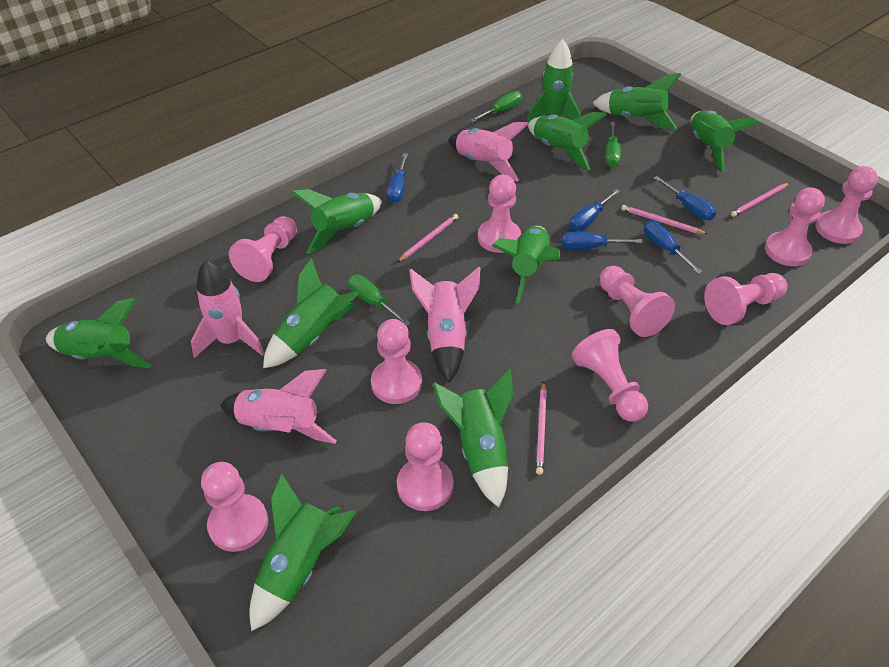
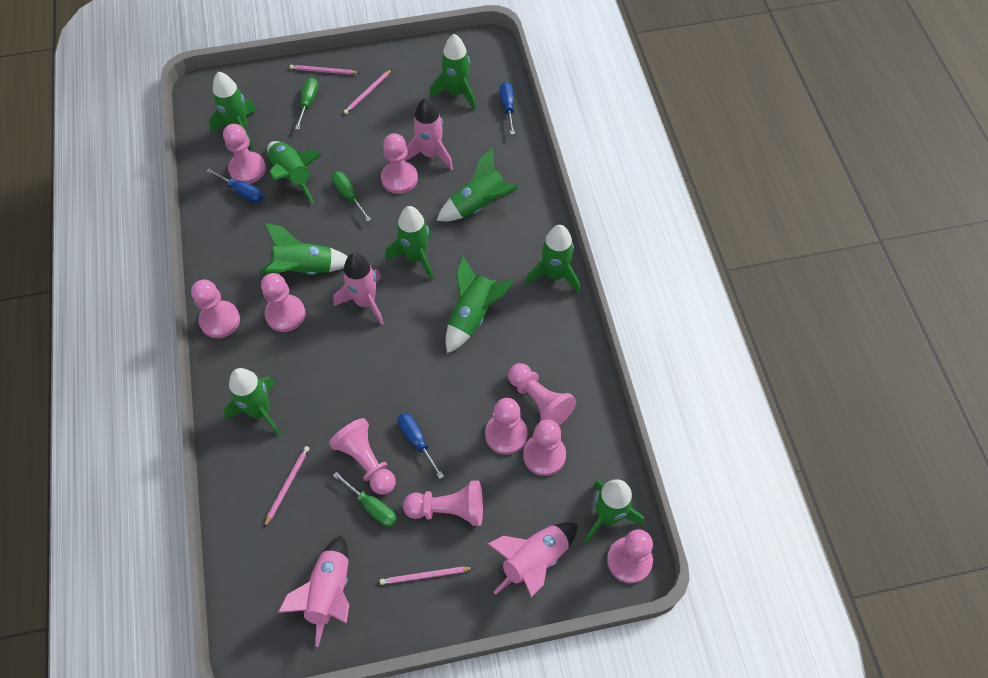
blue screwdriver: 5 -> 3

